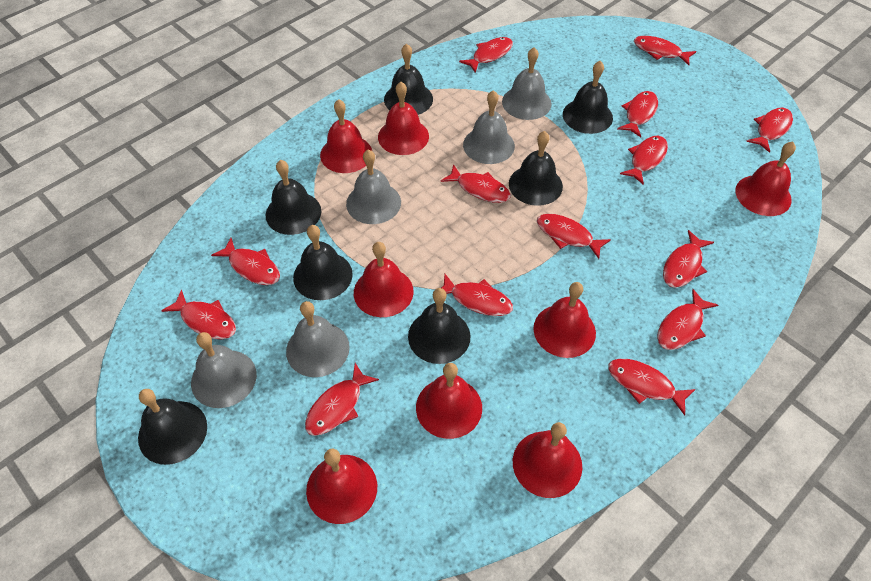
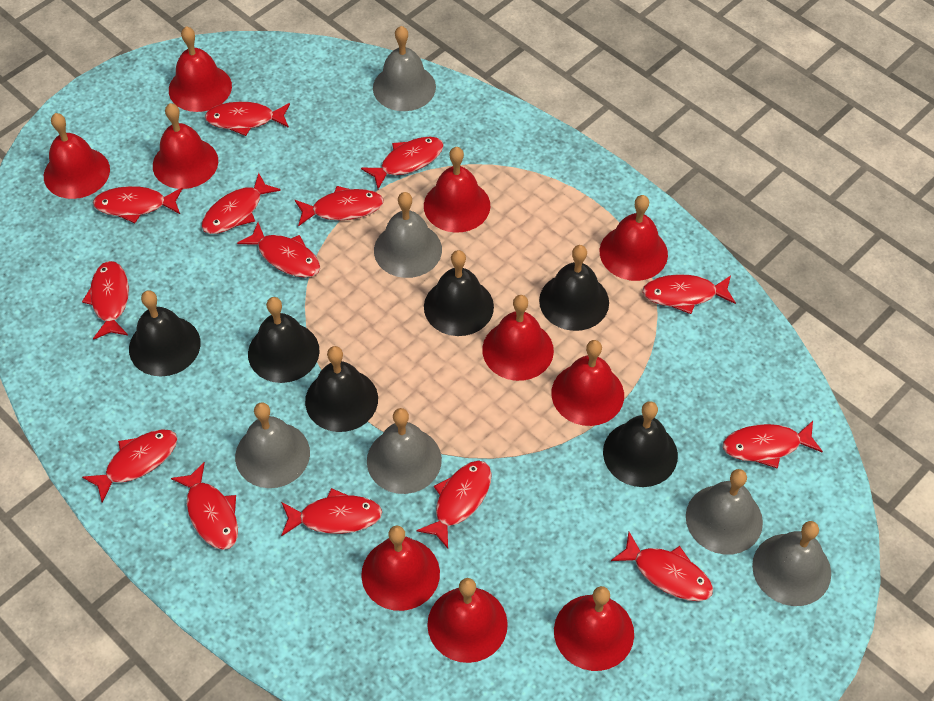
black bell: 7 -> 6
grey bell: 5 -> 6
red bell: 8 -> 10

